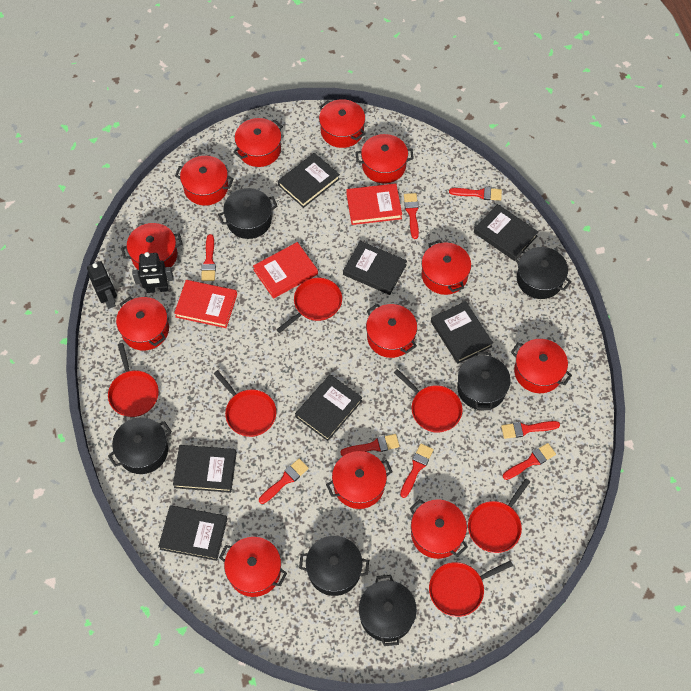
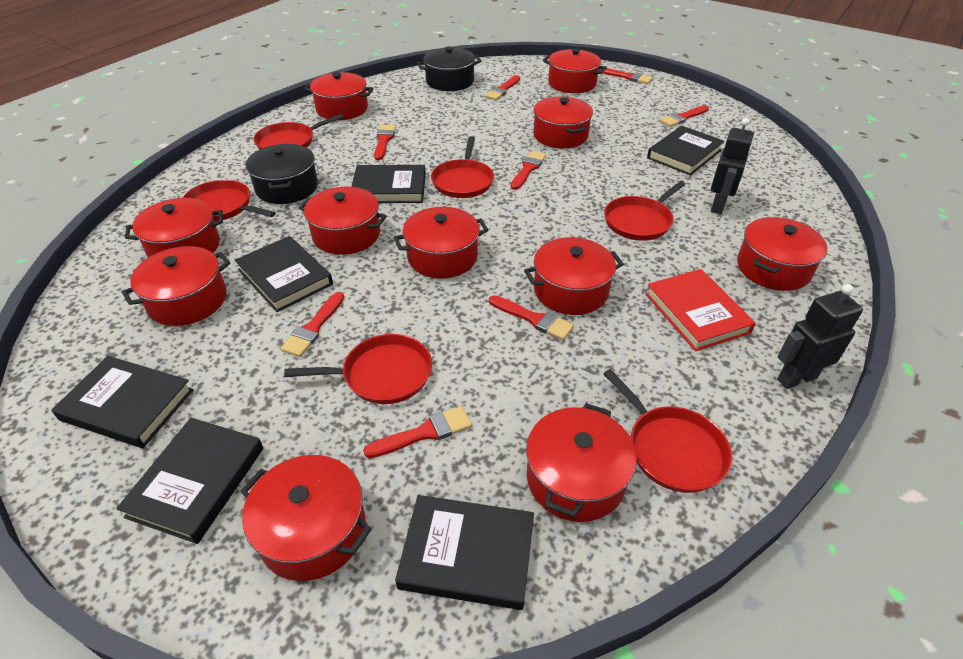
black book: 7 -> 6
black pot: 6 -> 2
red book: 3 -> 1
red pot: 12 -> 11

